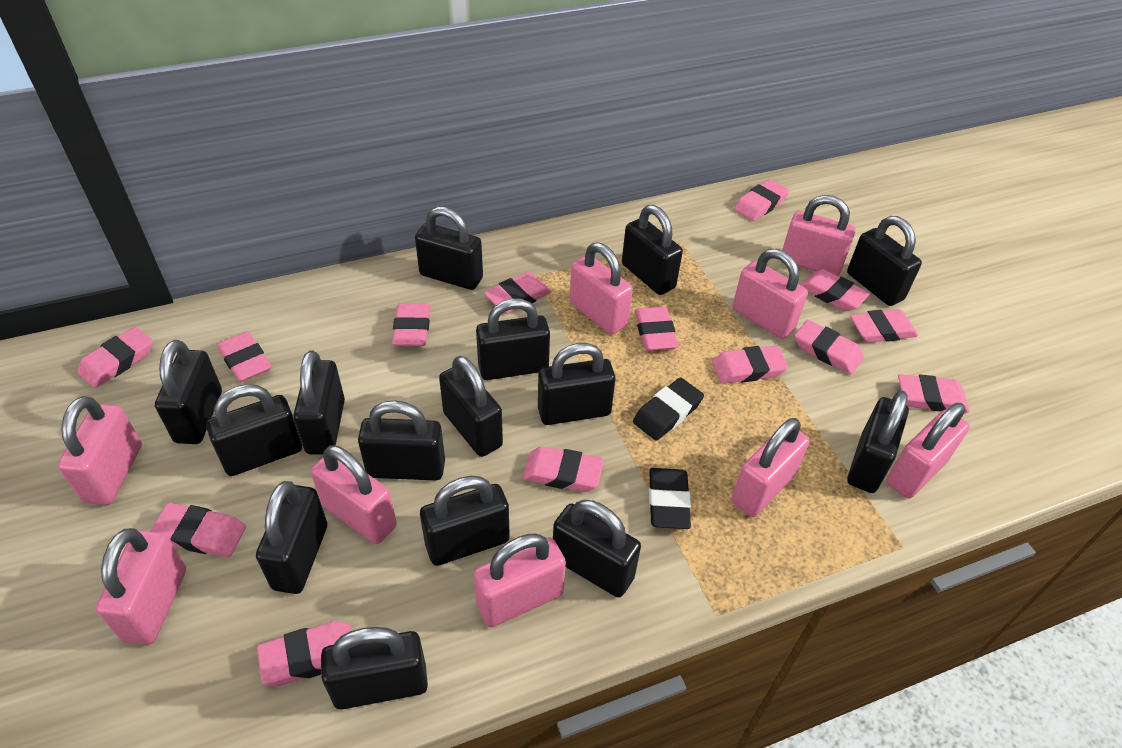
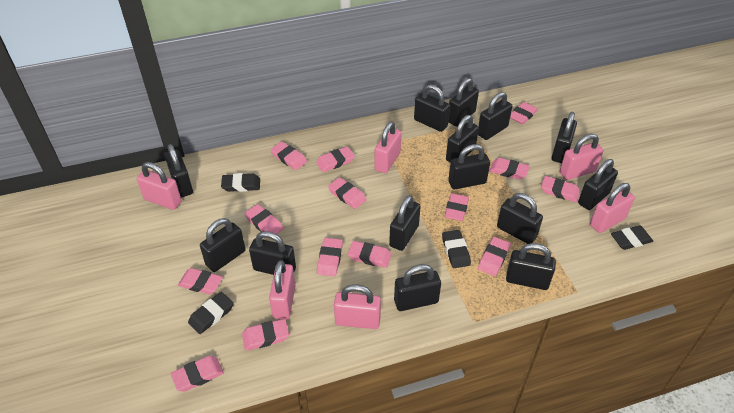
black eraser: 2 -> 4
black padlock: 15 -> 14
pink padlock: 9 -> 6

